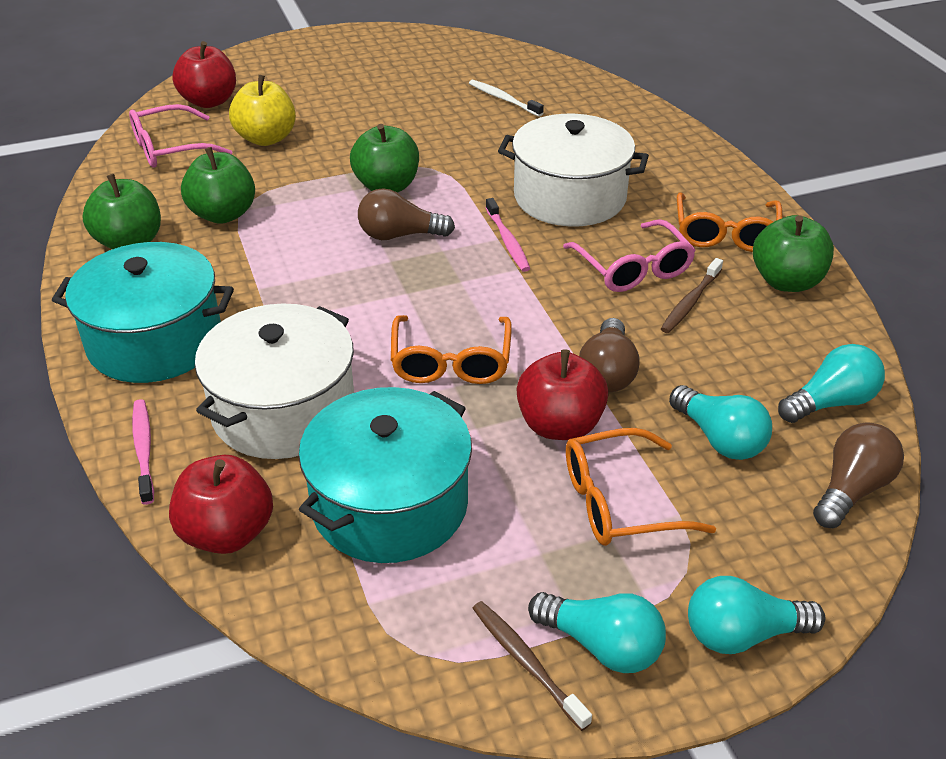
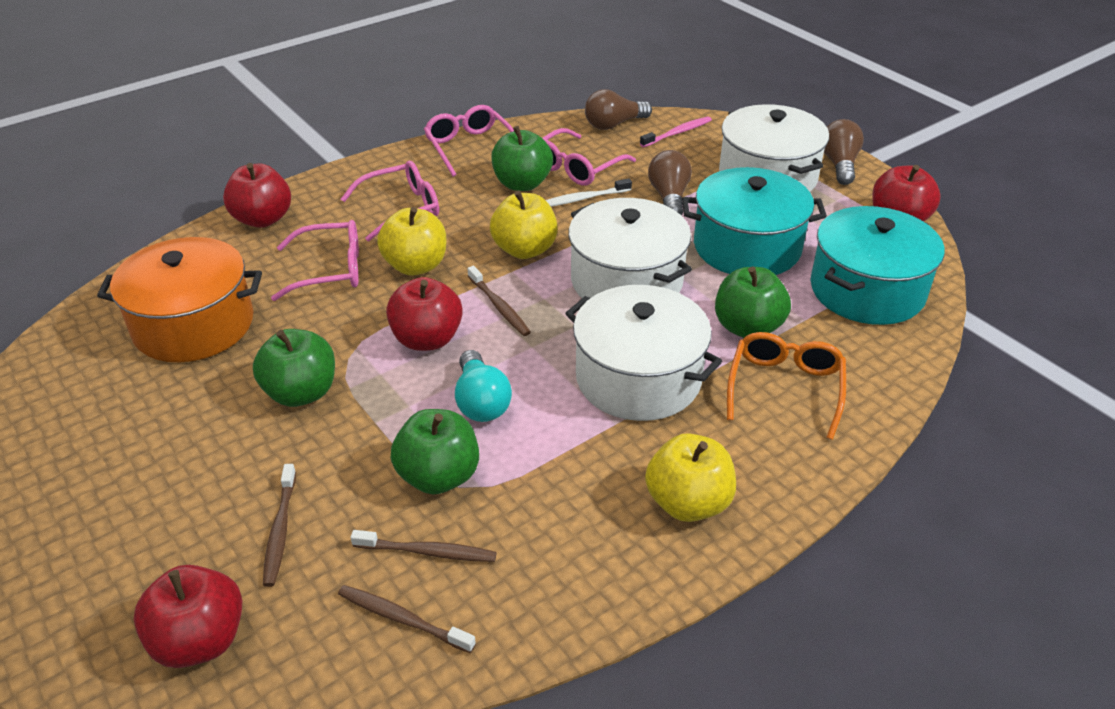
brown toothbrush: 2 -> 4
orange glasses: 3 -> 1
orange pot: 0 -> 1
pink glasses: 2 -> 4
pink toothbrush: 2 -> 1
red apple: 3 -> 4
turquoise light bulb: 4 -> 1
white pot: 2 -> 3
yellow apple: 1 -> 3

